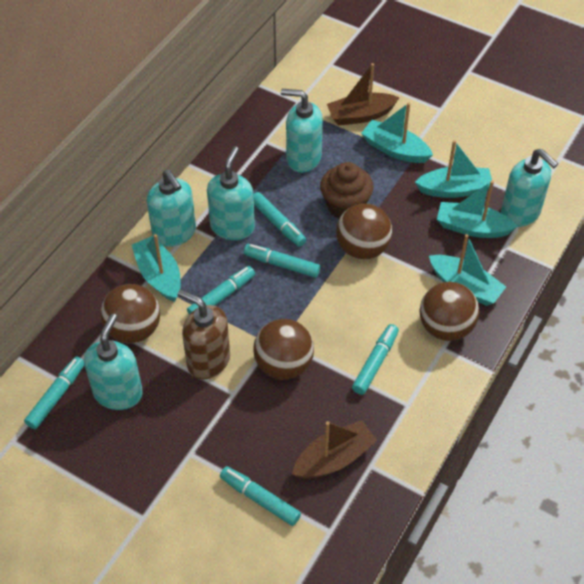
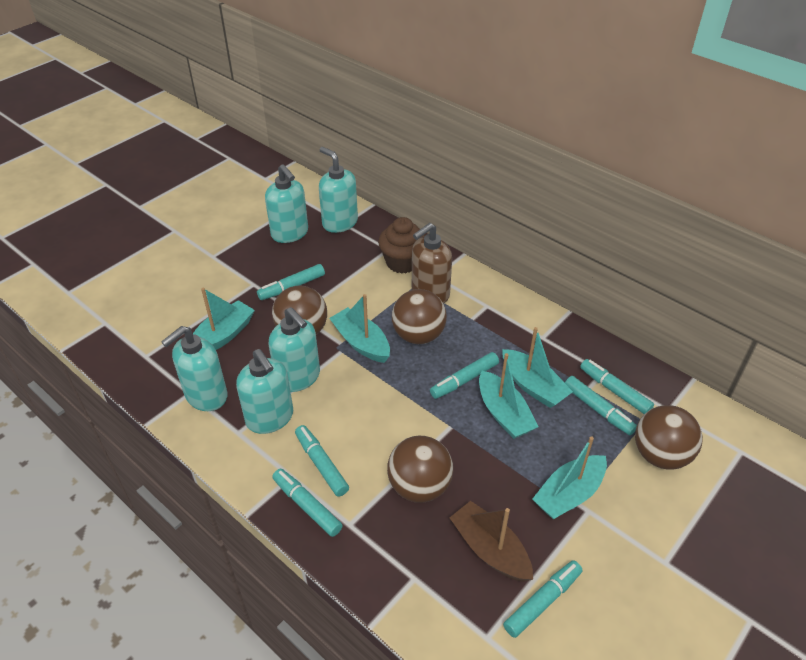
brown boat: 2 -> 1
turquoise marker: 6 -> 7

